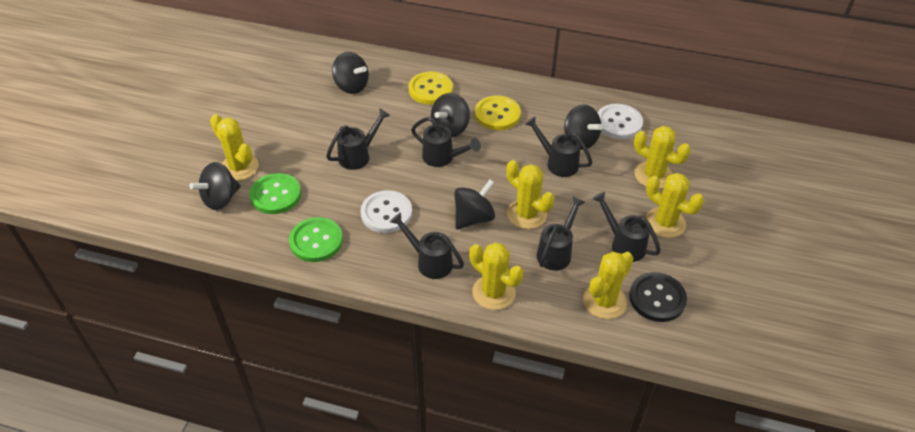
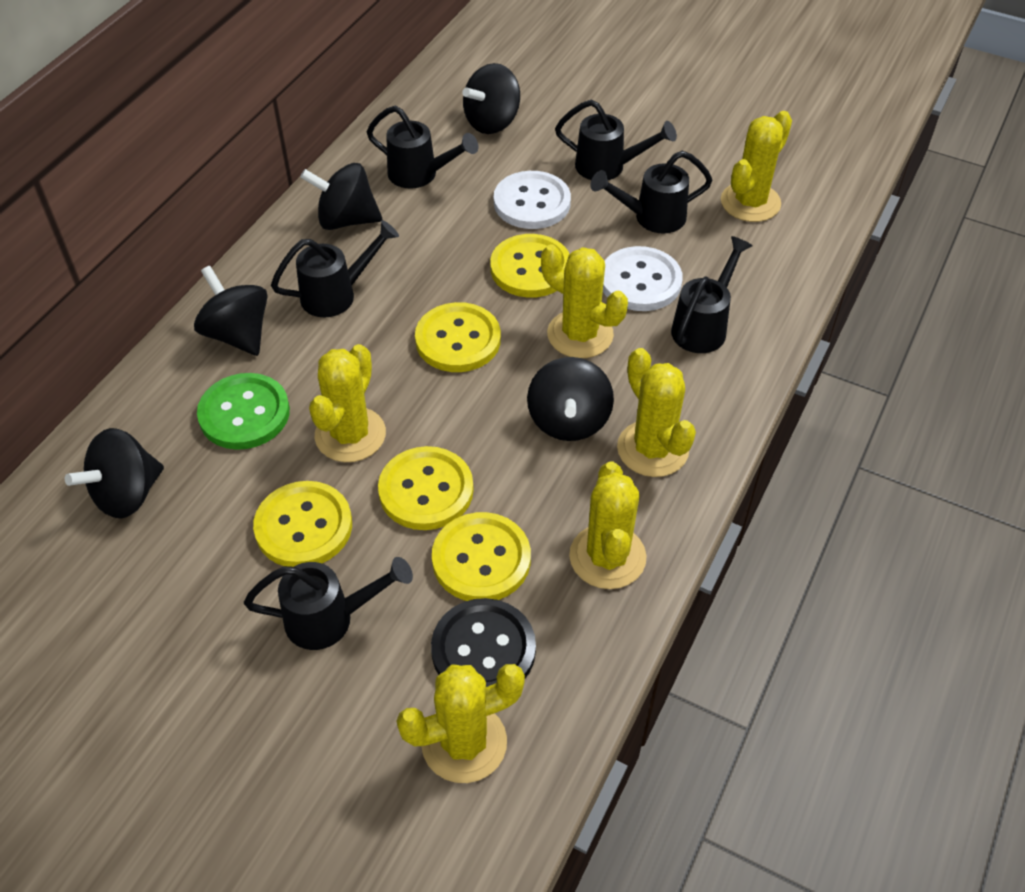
green button: 2 -> 1
yellow button: 2 -> 5

